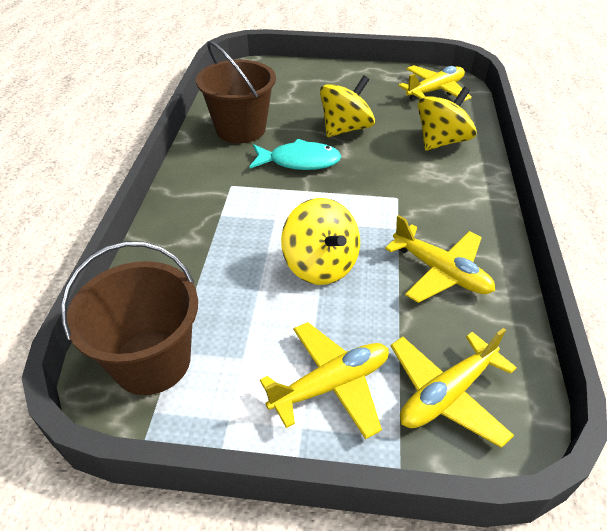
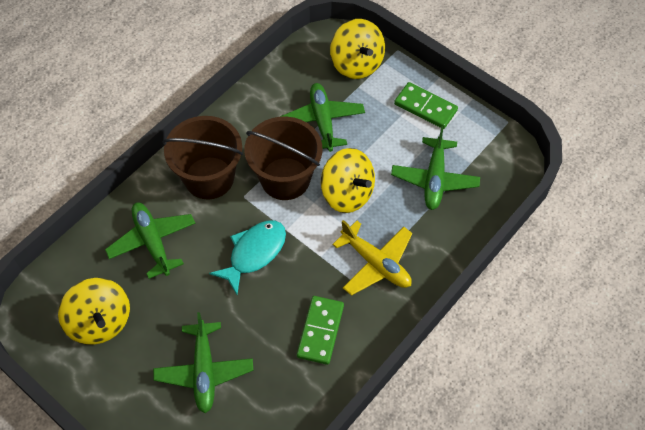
green domino: 0 -> 2
green plane: 0 -> 4
yellow plane: 4 -> 1

